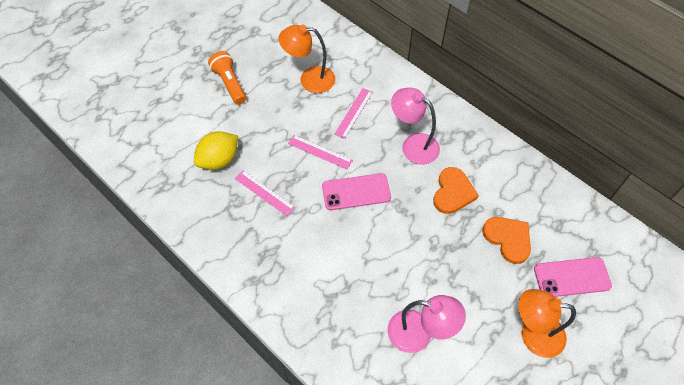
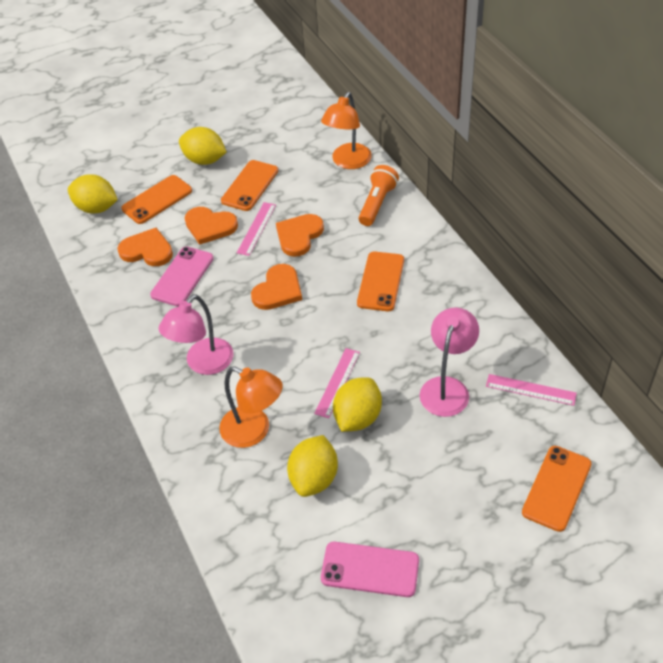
orange heart: 2 -> 4
orange phone: 0 -> 4
yellow lemon: 1 -> 4

